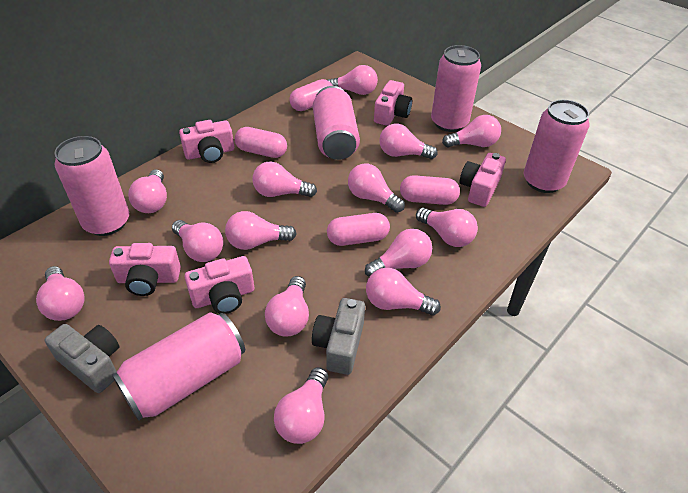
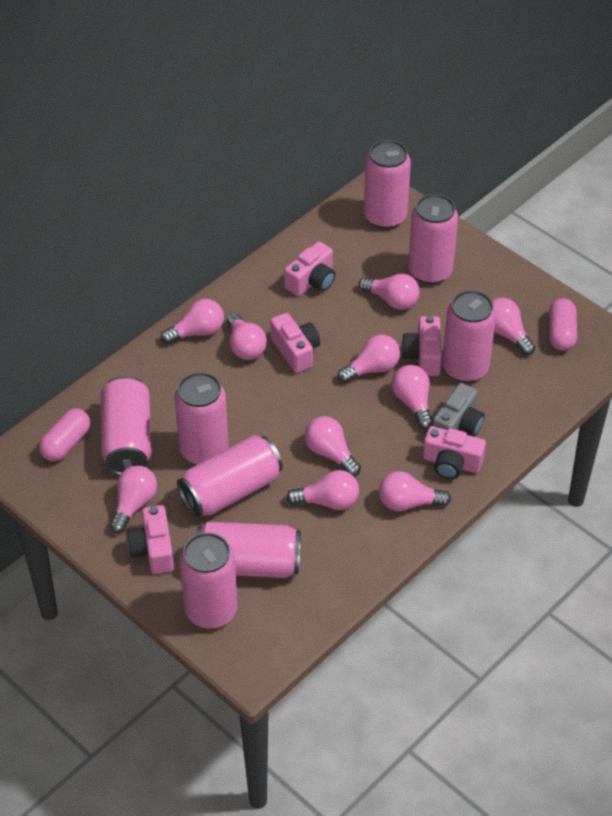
grey camera: 2 -> 1
pink can: 5 -> 8
pink capsule: 4 -> 2
pink light bulb: 14 -> 10

